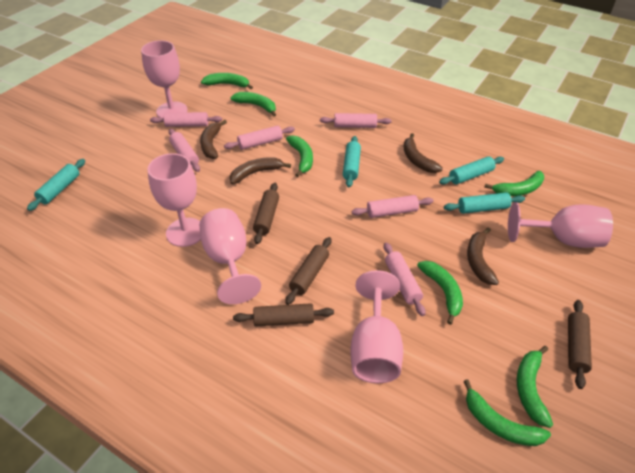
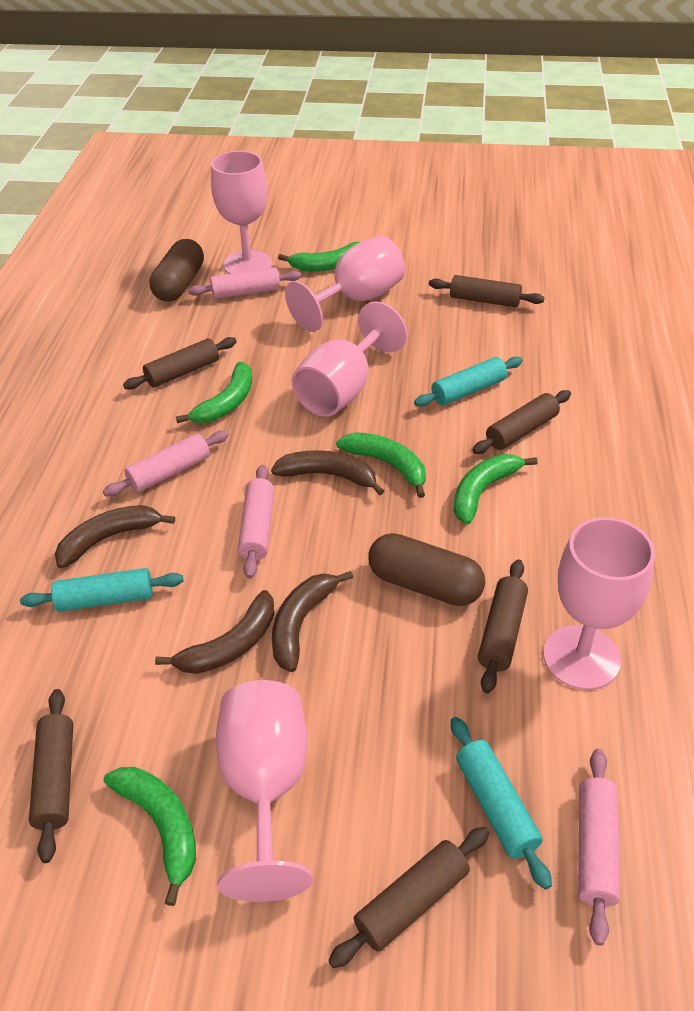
brown capsule: 0 -> 2
brown rolling pin: 4 -> 6
green banana: 7 -> 5
pink rolling pin: 6 -> 4
turquoise rolling pin: 4 -> 3

